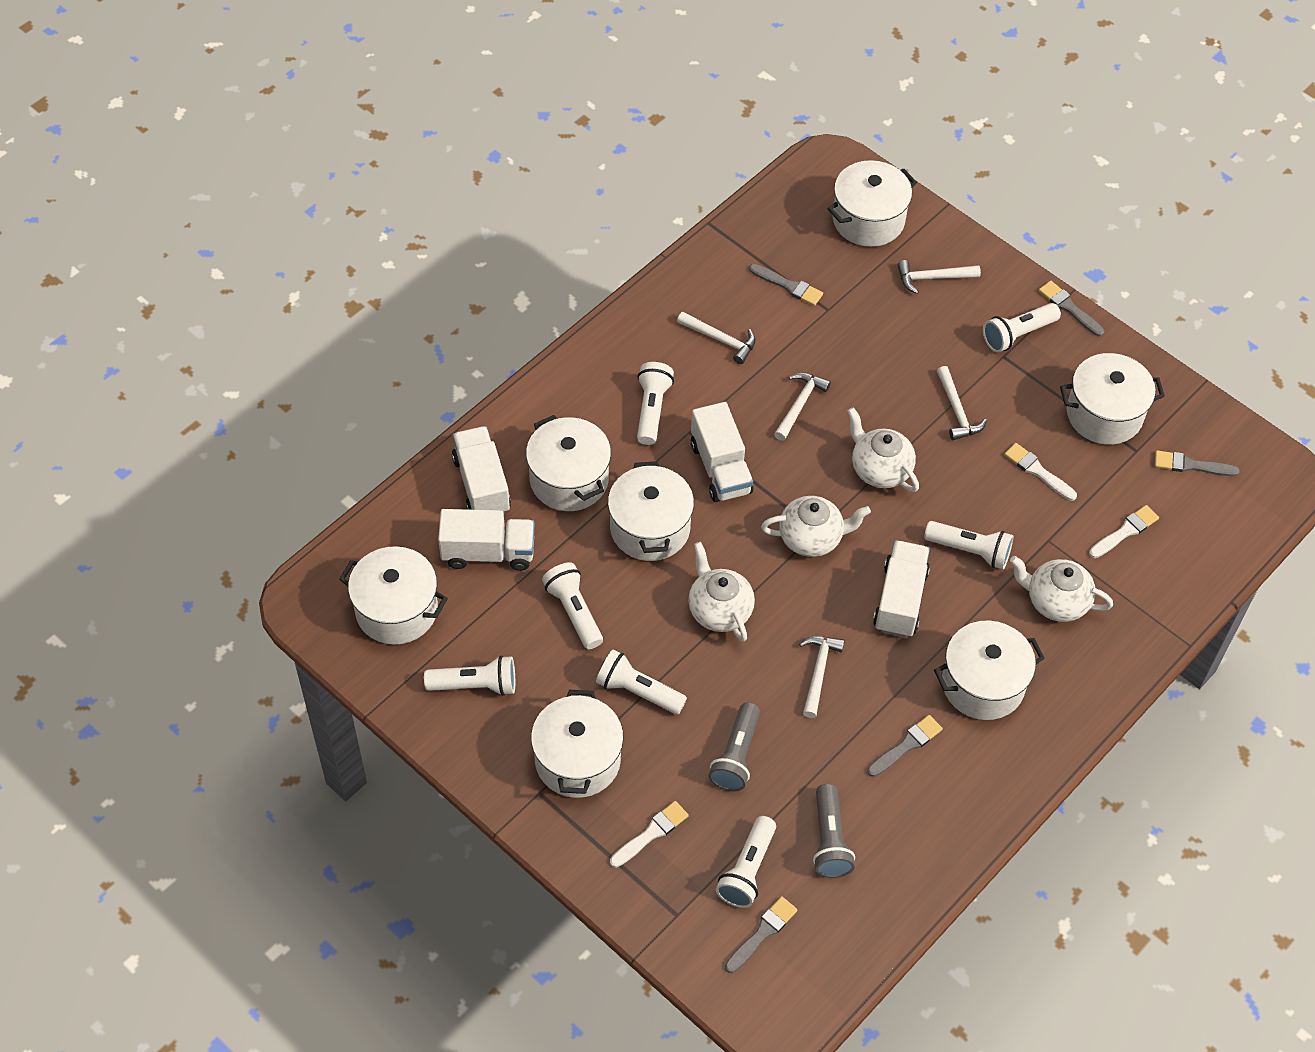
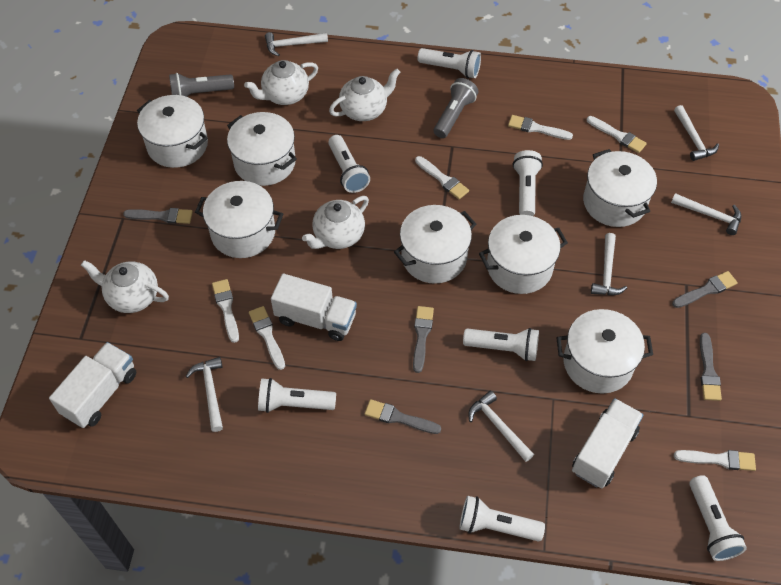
white brush: 3 -> 6
white hammer: 5 -> 6
white truck: 4 -> 3

